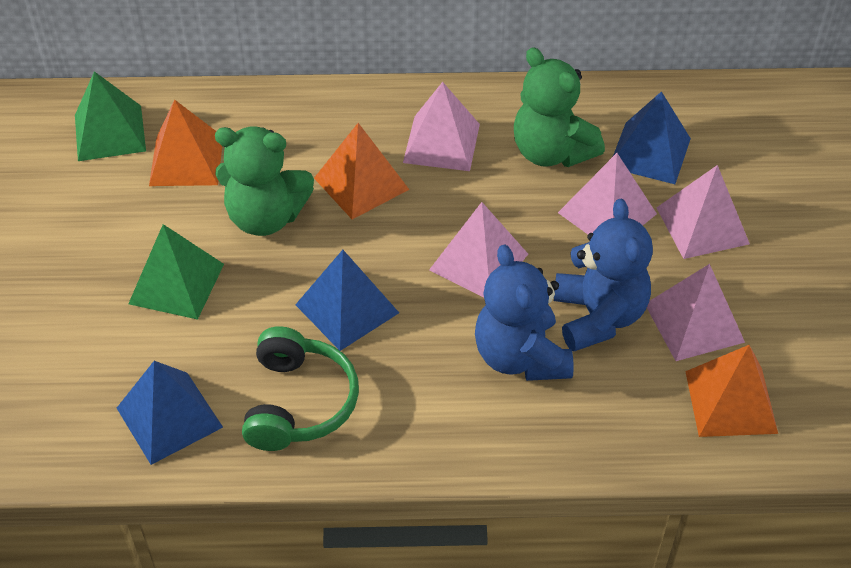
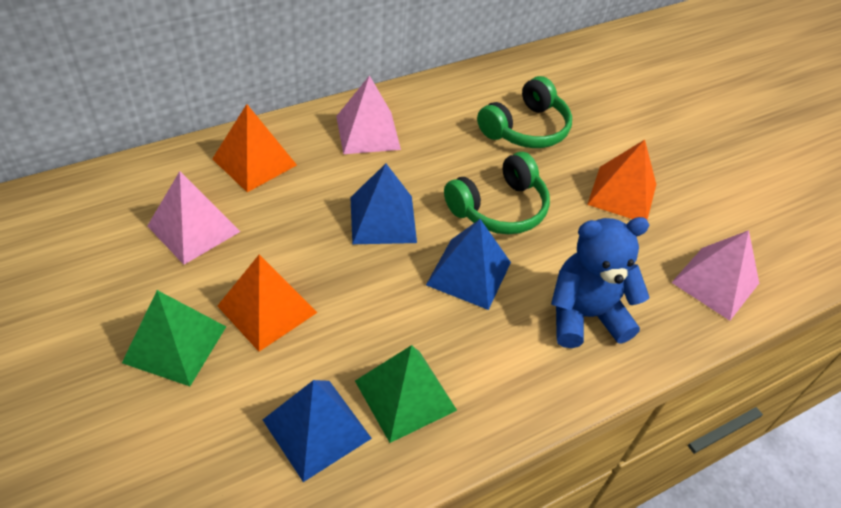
blue teddy bear: 2 -> 1
green headphones: 1 -> 2
green teddy bear: 2 -> 0
pink pyramid: 5 -> 3

